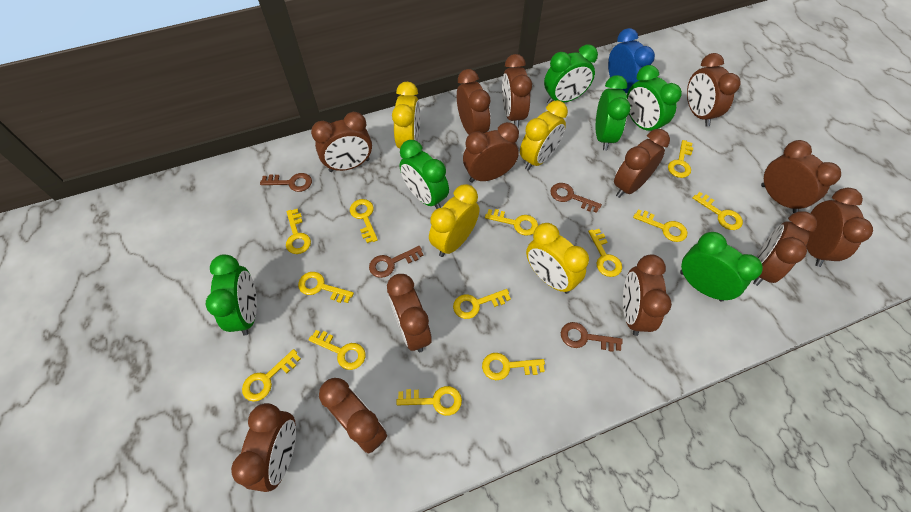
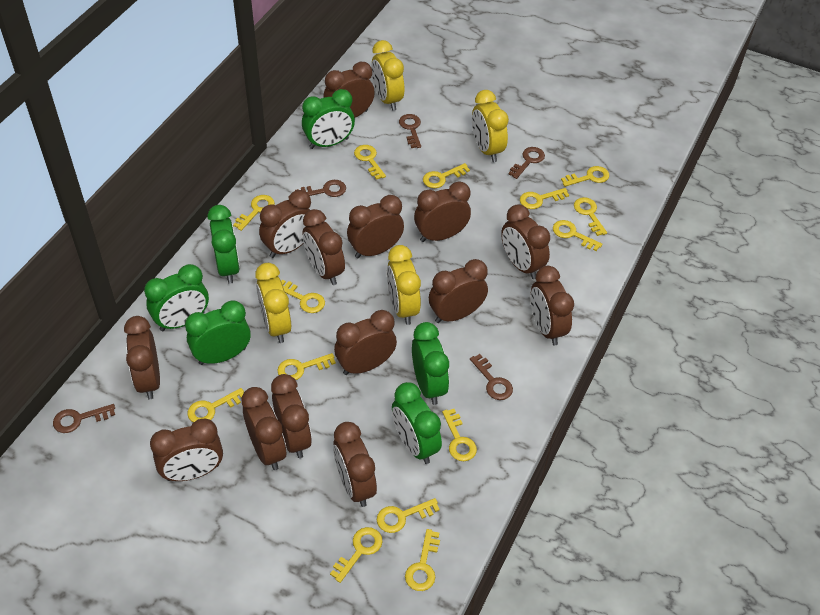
blue clock: 1 -> 0
brown clock: 13 -> 14
brown key: 4 -> 5
yellow key: 13 -> 14

